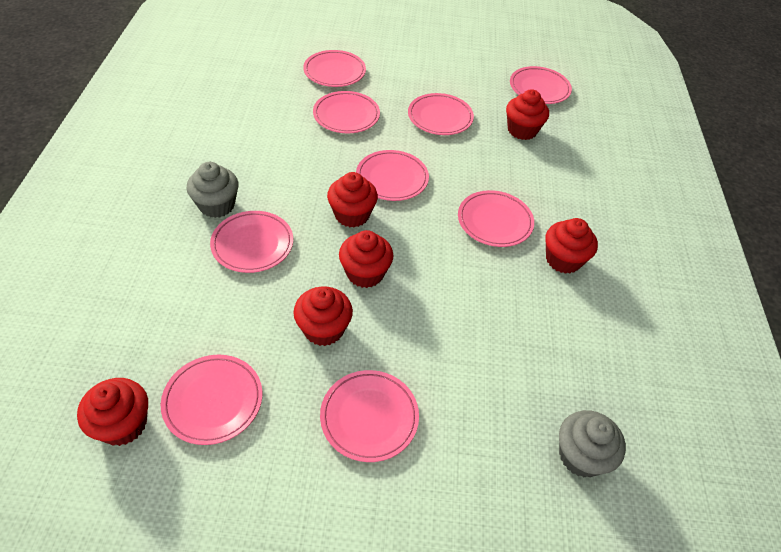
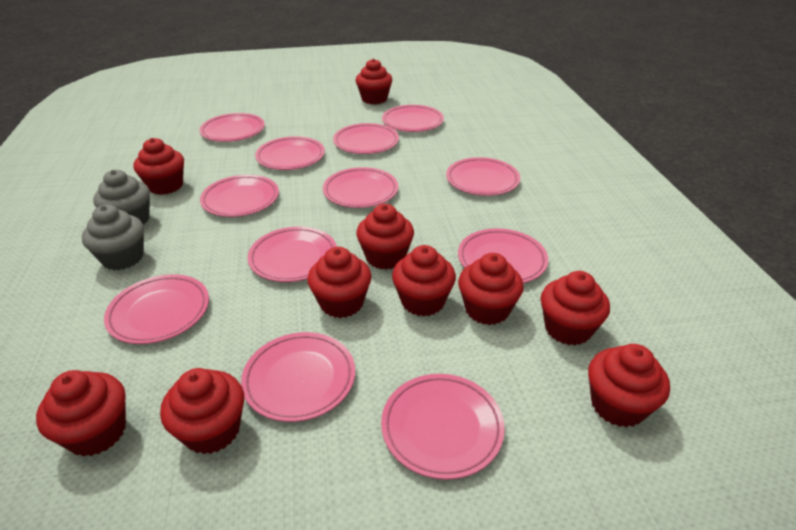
pink plate: 9 -> 12
red cupcake: 6 -> 10

